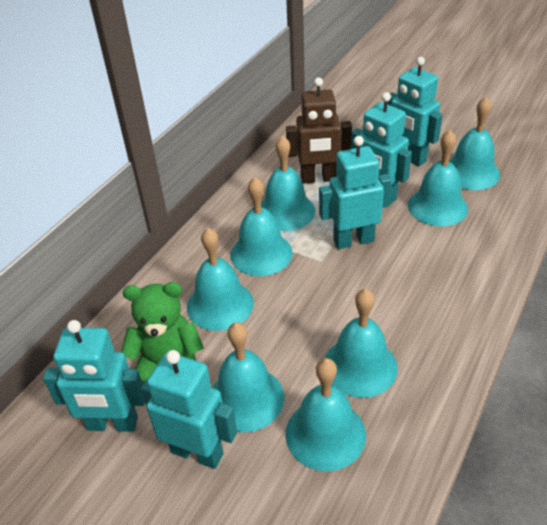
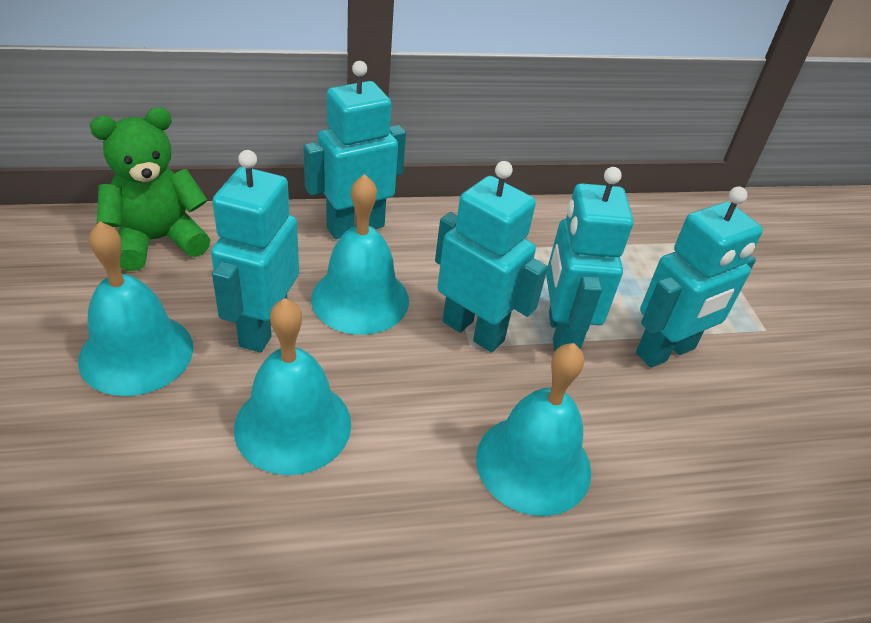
brown robot: 1 -> 0
turquoise bell: 8 -> 4

